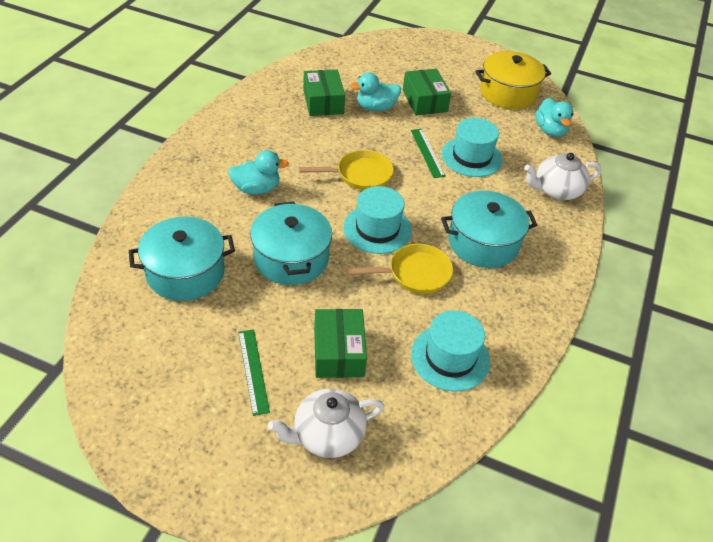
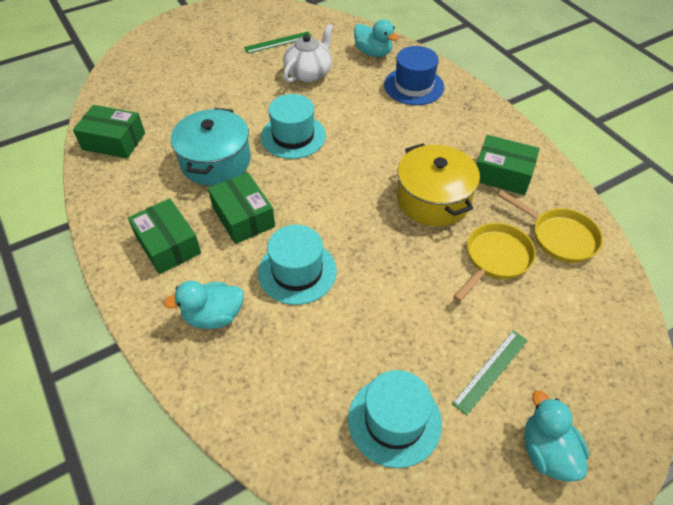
blue hat: 0 -> 1
green box: 3 -> 4
turquoise pot: 3 -> 1
white teapot: 2 -> 1

